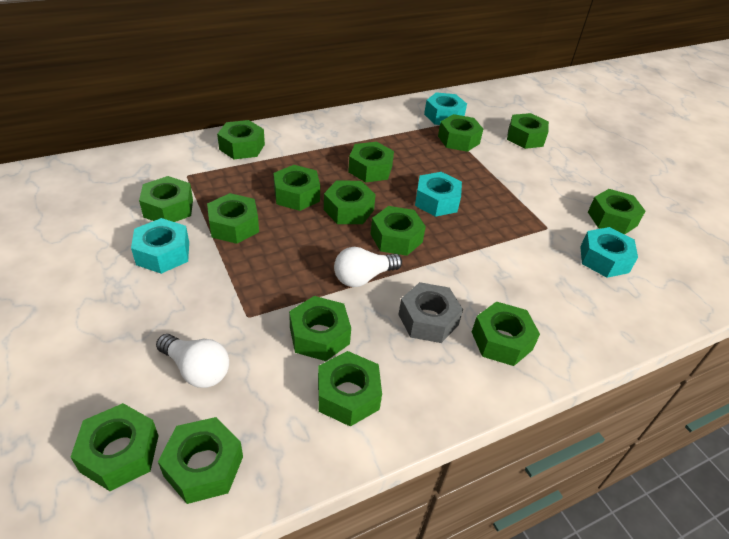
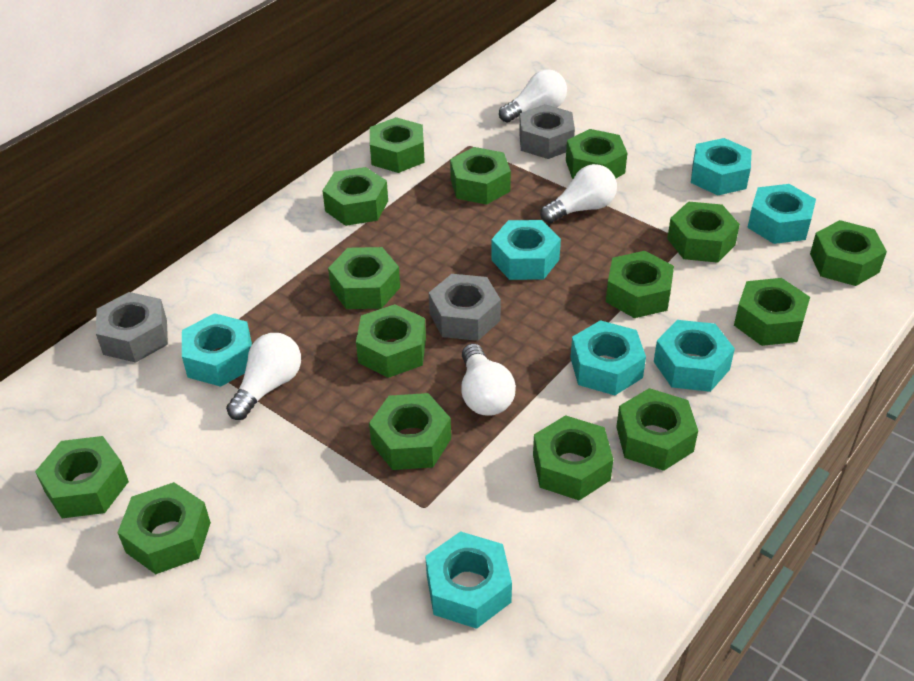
grey nut: 1 -> 3
turquoise nut: 4 -> 7
white light bulb: 2 -> 4

